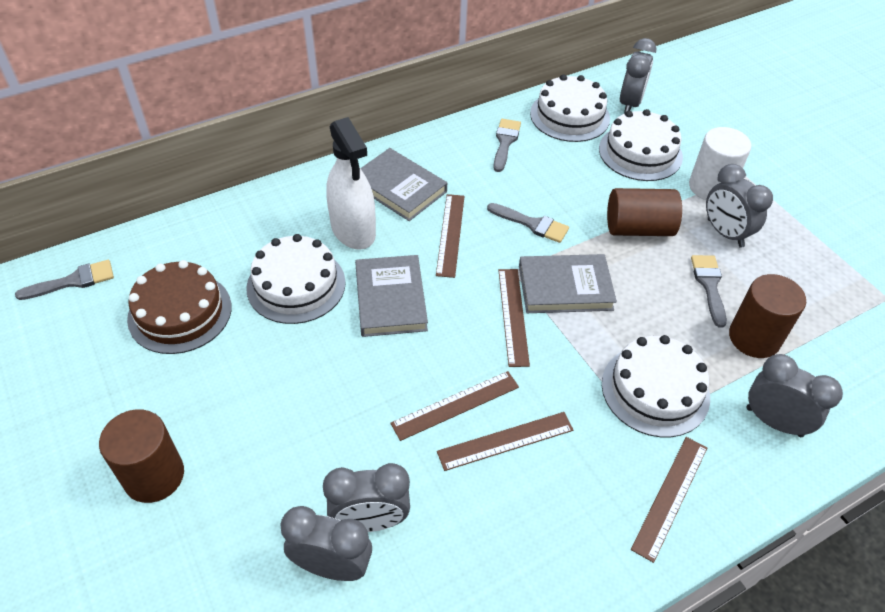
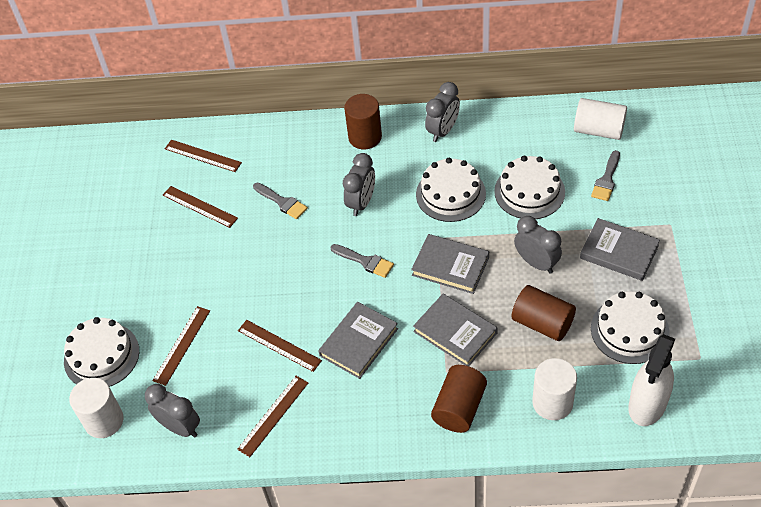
brown cake: 1 -> 0
grey book: 3 -> 4
grey brush: 4 -> 3
grey clock: 5 -> 4
white cylinder: 1 -> 3

